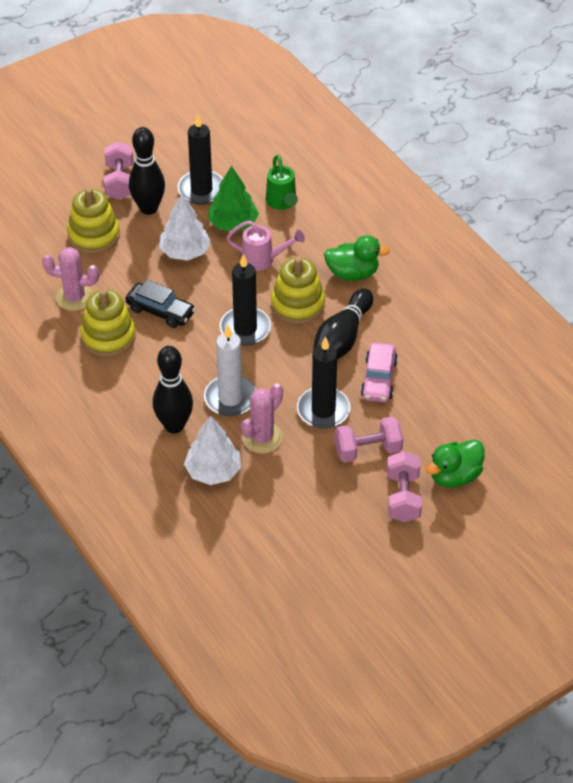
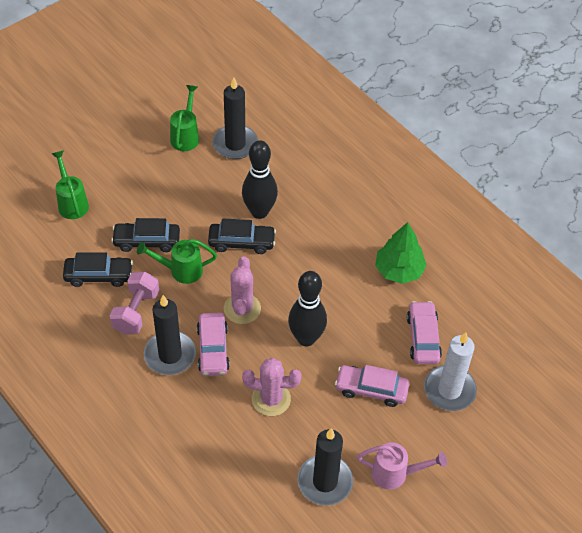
black bowling pin: 3 -> 2
black car: 1 -> 3
green duck: 2 -> 0
green watering can: 1 -> 3
pink car: 1 -> 3
pink dumbbell: 3 -> 1
white tree: 2 -> 0
yellow stacking toy: 3 -> 0

